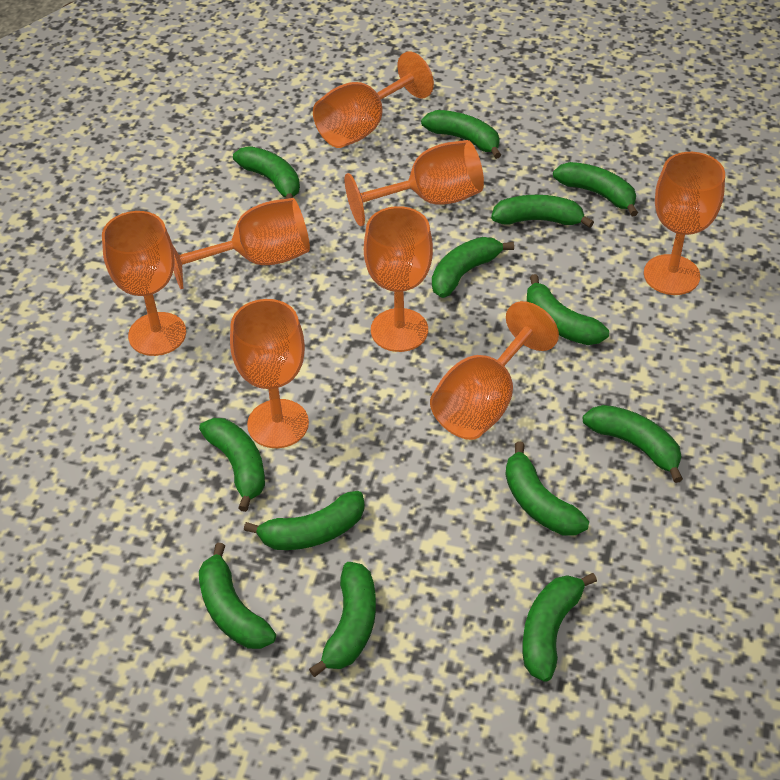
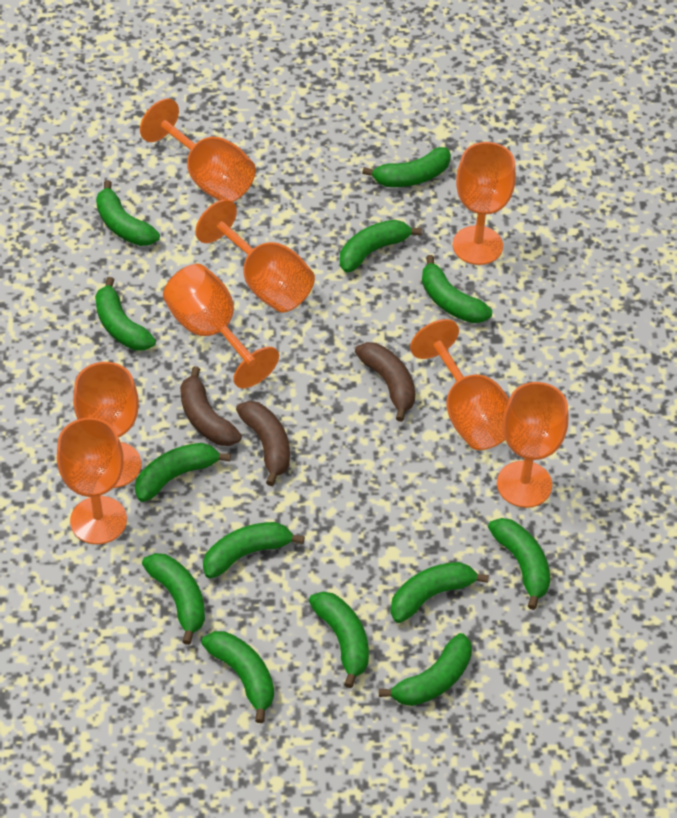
brown banana: 0 -> 3

